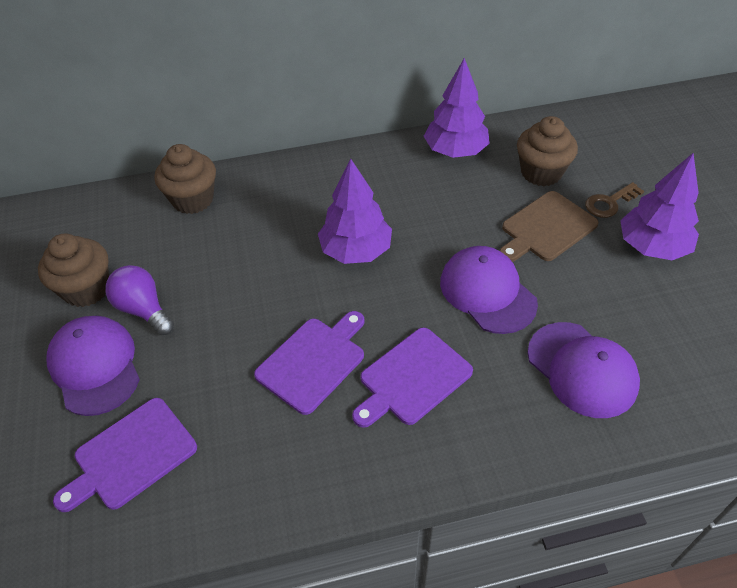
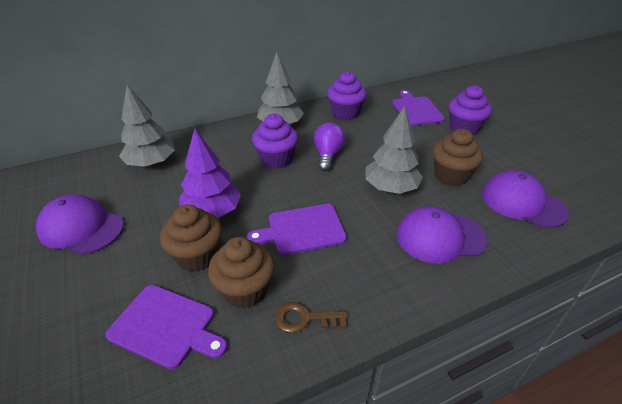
brown cutting board: 1 -> 0
grey tree: 0 -> 3
purple cupcake: 0 -> 3
purple tree: 3 -> 1

